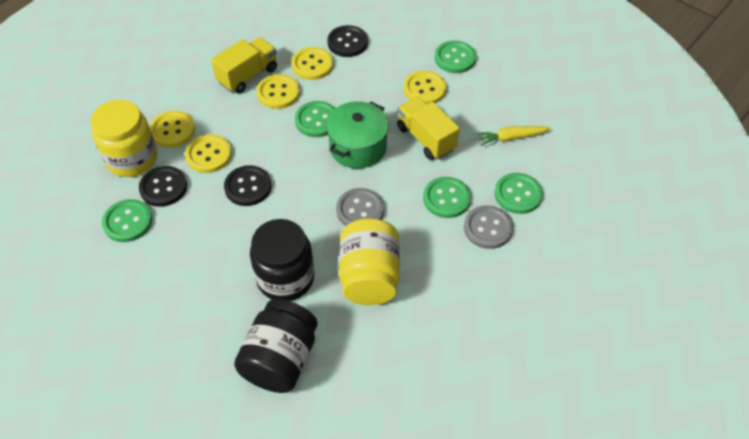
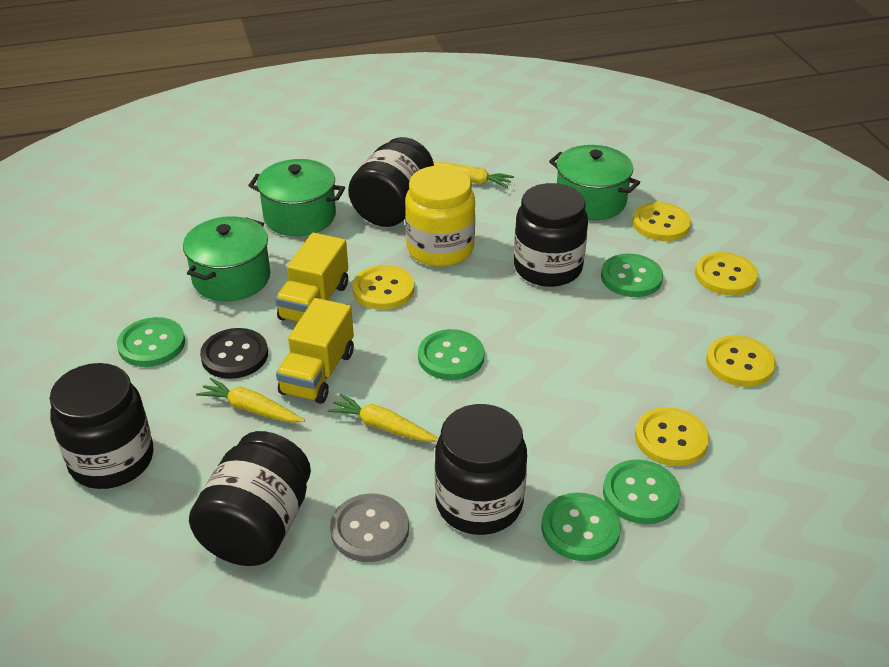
black button: 3 -> 1
black jar: 2 -> 5
green pot: 1 -> 3
grey button: 2 -> 1
yellow carrot: 1 -> 3
yellow jar: 2 -> 1

